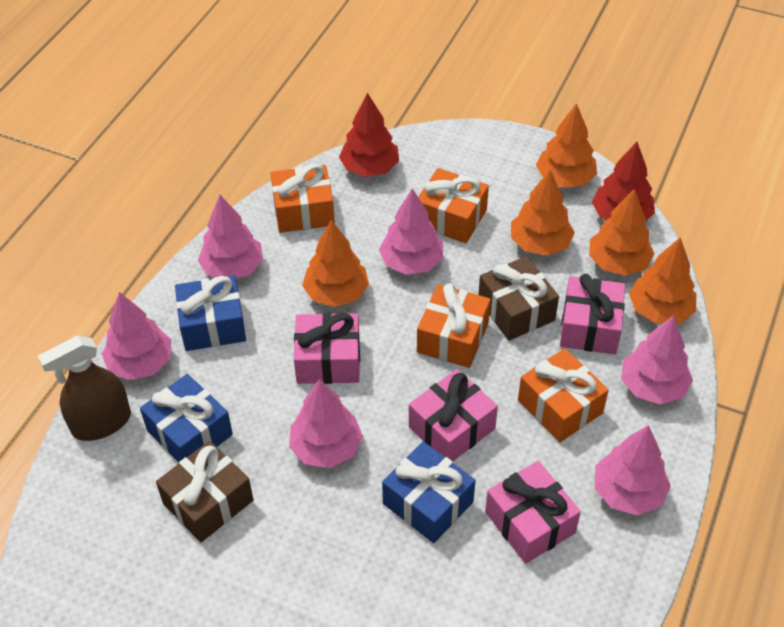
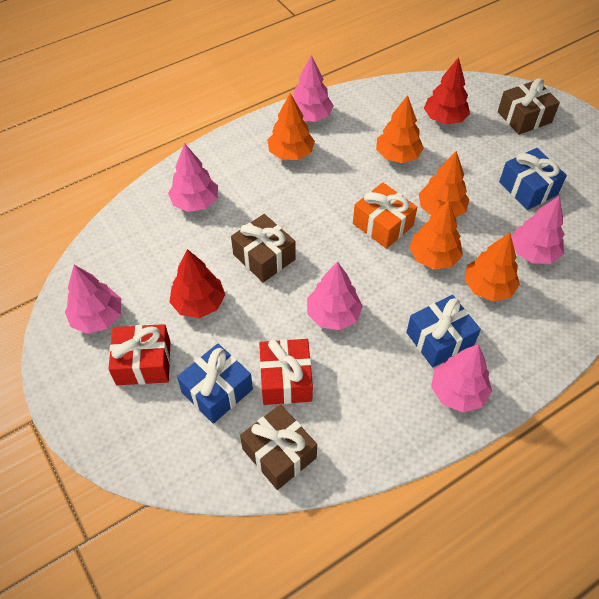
brown gift: 2 -> 3
brown spray bottle: 1 -> 0
orange gift: 4 -> 1
pink gift: 4 -> 0
red gift: 0 -> 2

